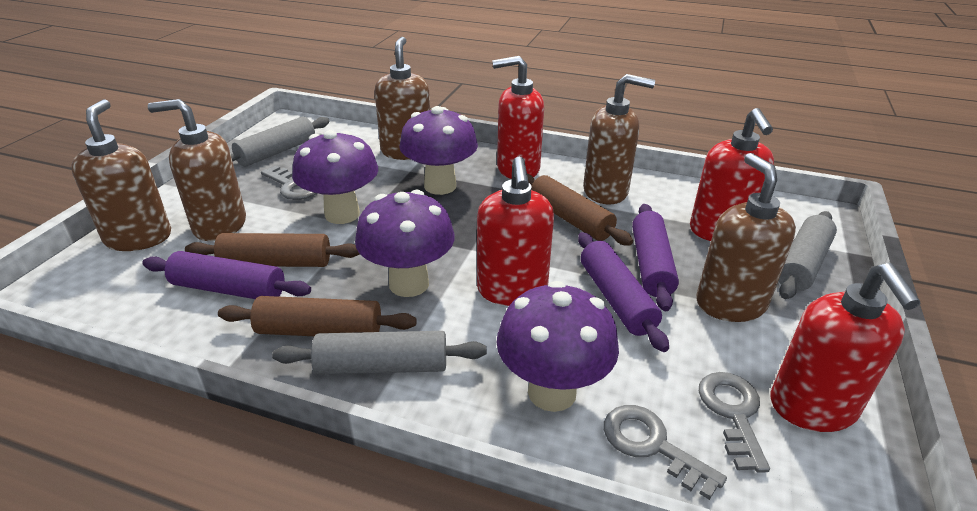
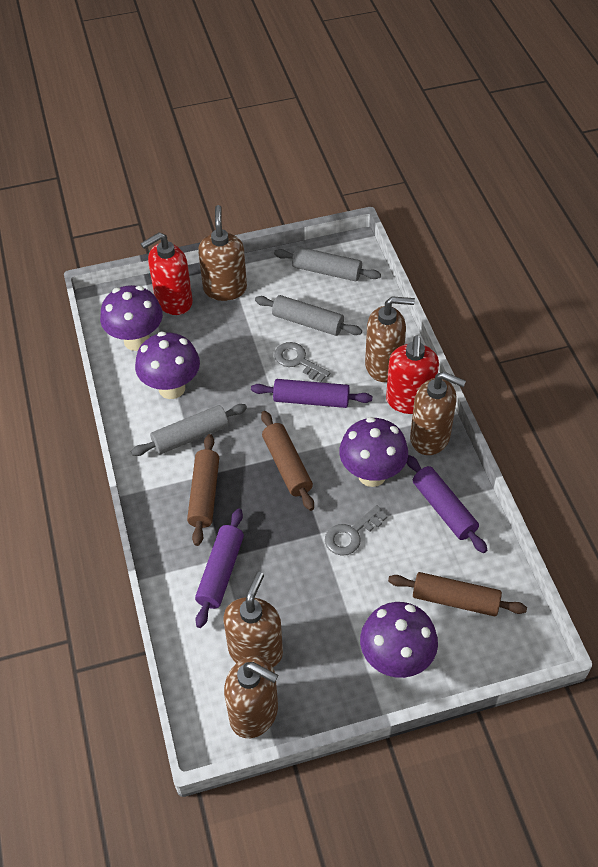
grey key: 3 -> 2
red soap dispenser: 4 -> 2

